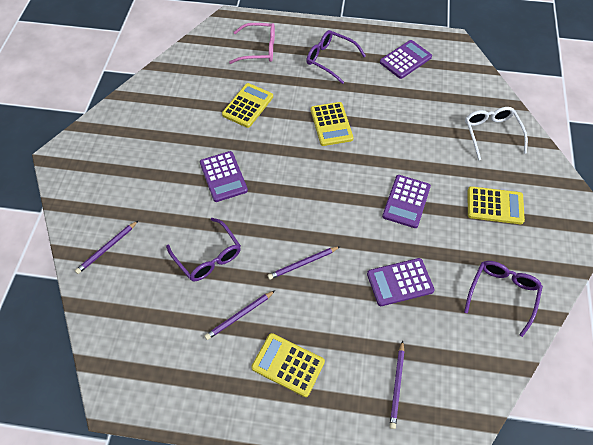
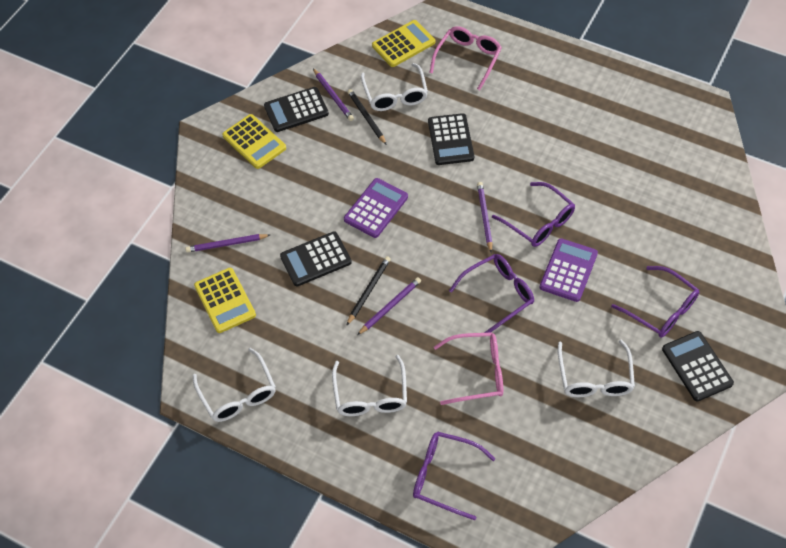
black calculator: 0 -> 4
black pencil: 0 -> 2
pink glasses: 1 -> 2
purple calculator: 4 -> 2
purple glasses: 3 -> 4
white glasses: 1 -> 4
yellow calculator: 4 -> 3

